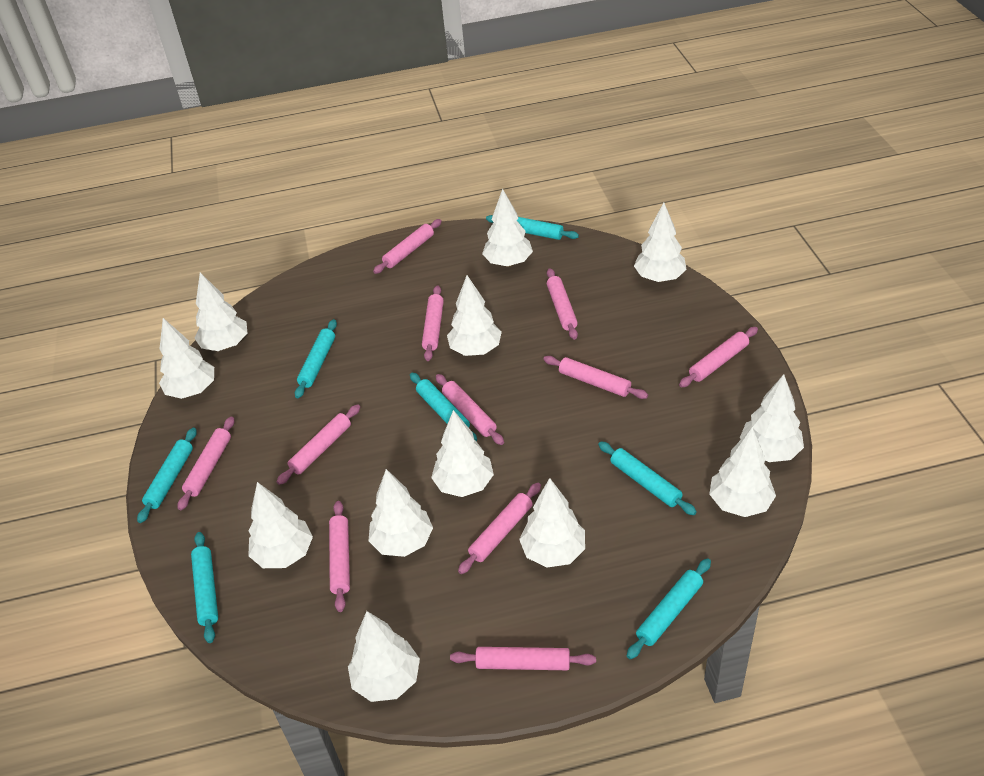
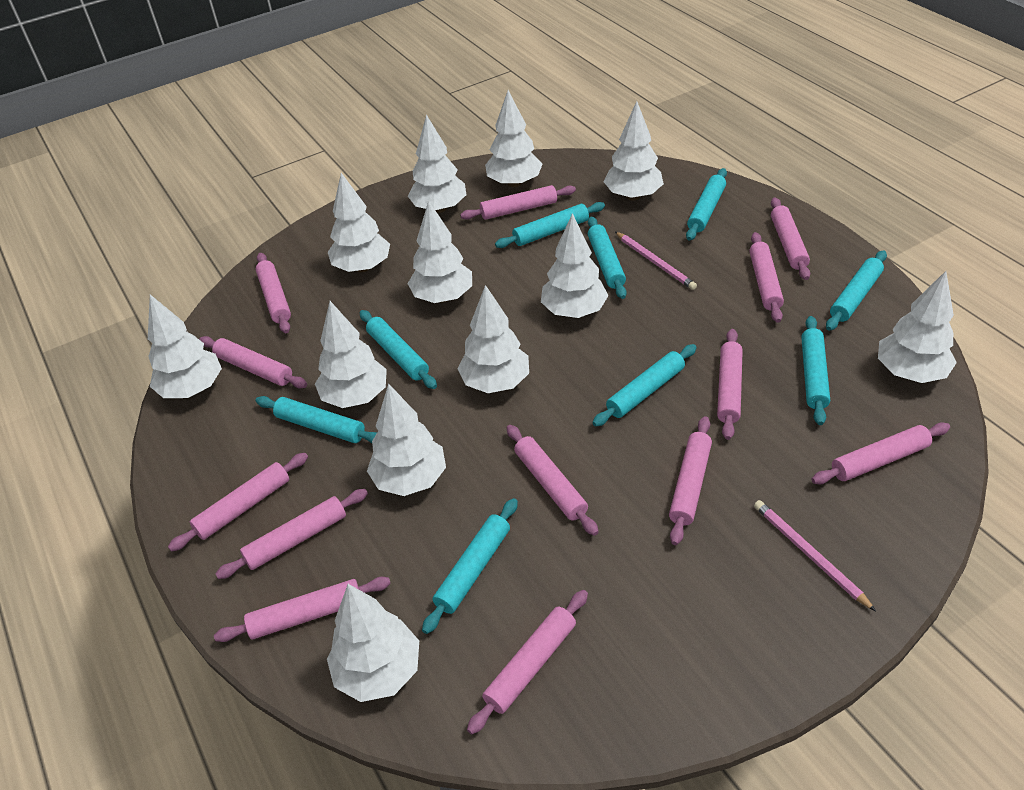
pink pencil: 0 -> 2
pink rolling pin: 11 -> 13
turquoise rolling pin: 7 -> 9

